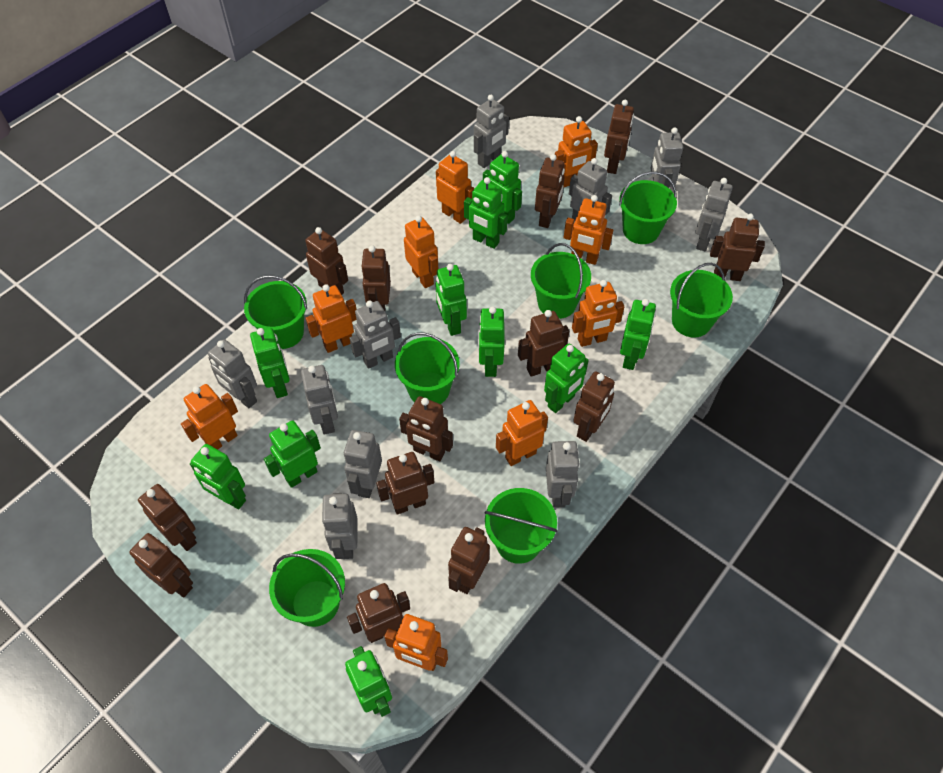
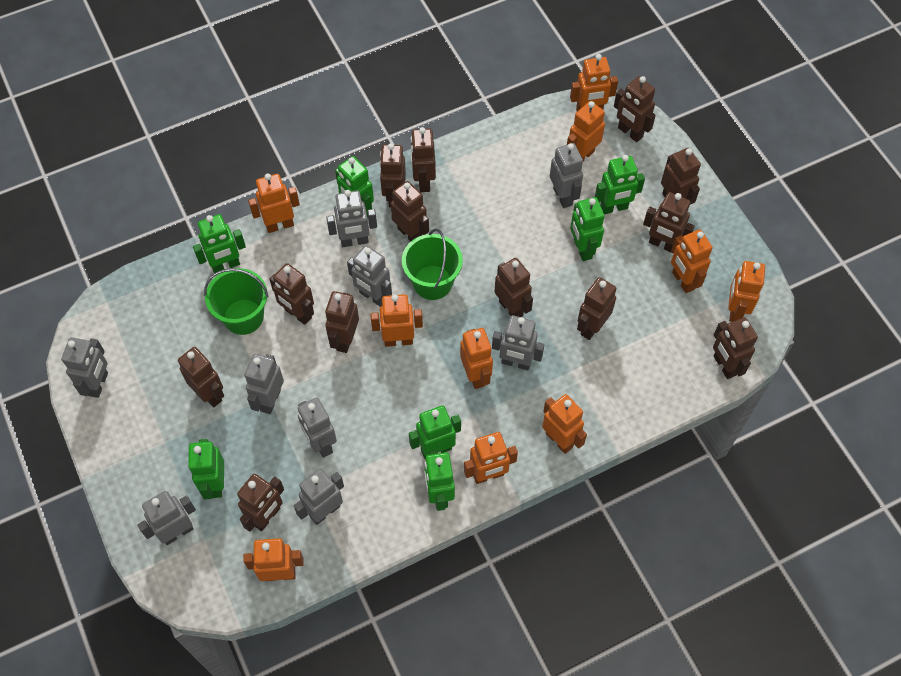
green bucket: 7 -> 2
green robot: 10 -> 7
grey robot: 10 -> 9
orange robot: 9 -> 10

